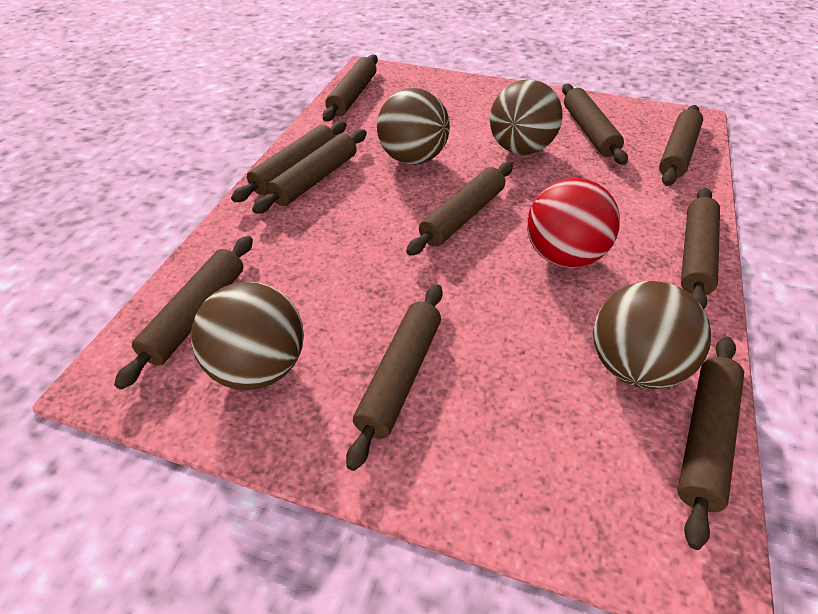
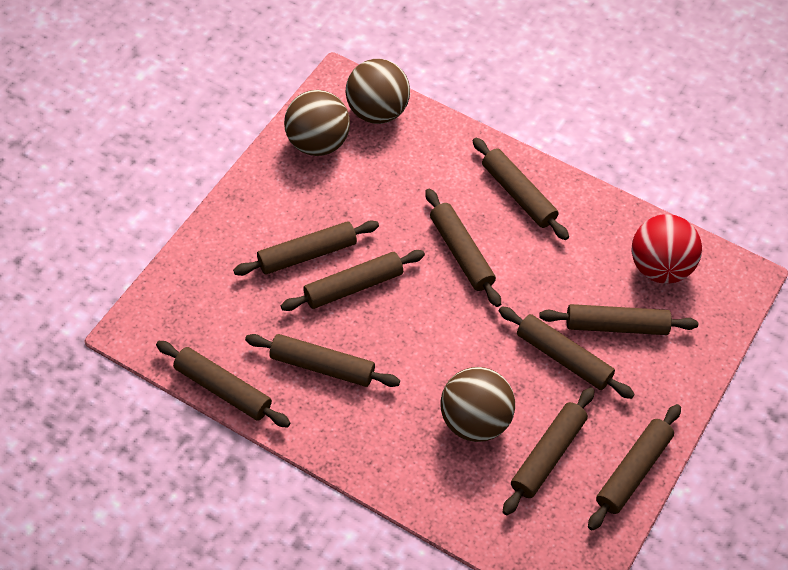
brown ball: 4 -> 3

